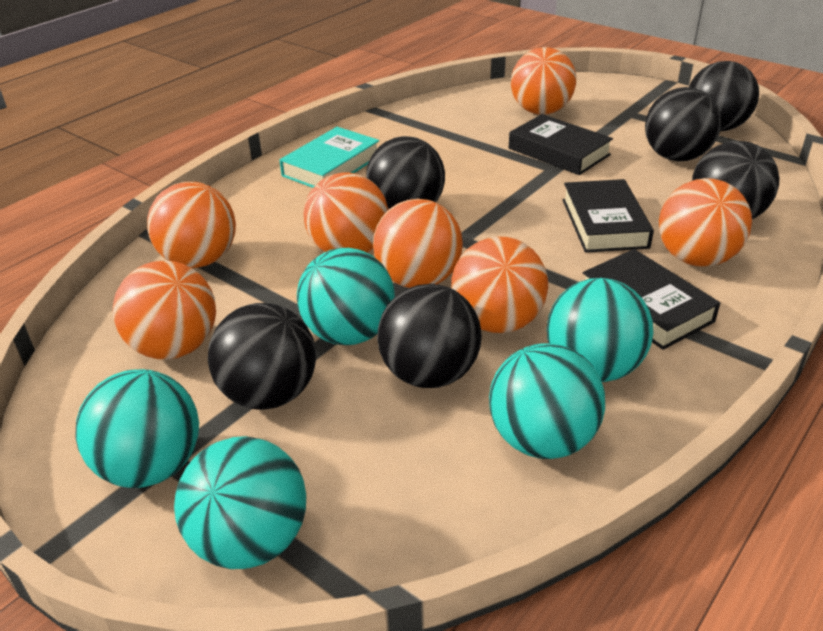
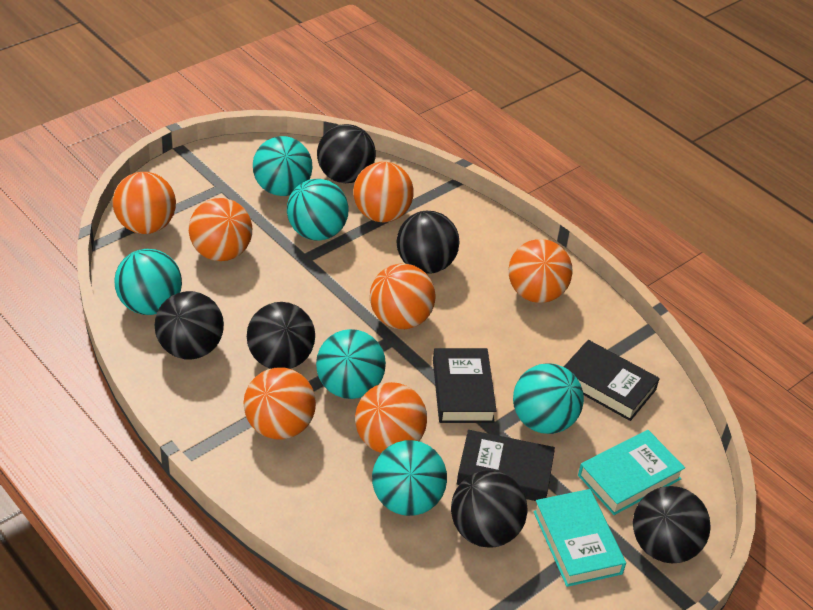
turquoise ball: 5 -> 6
turquoise book: 1 -> 2

